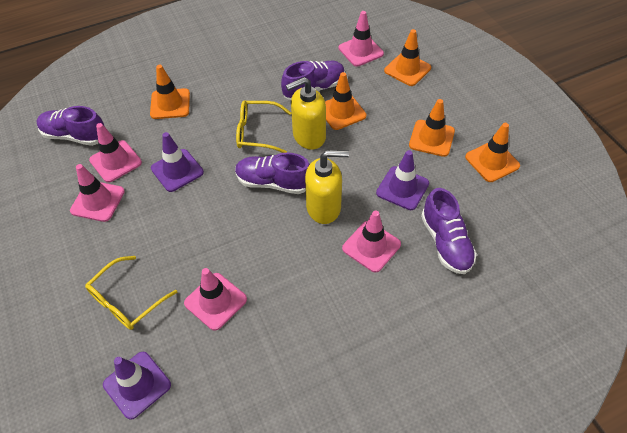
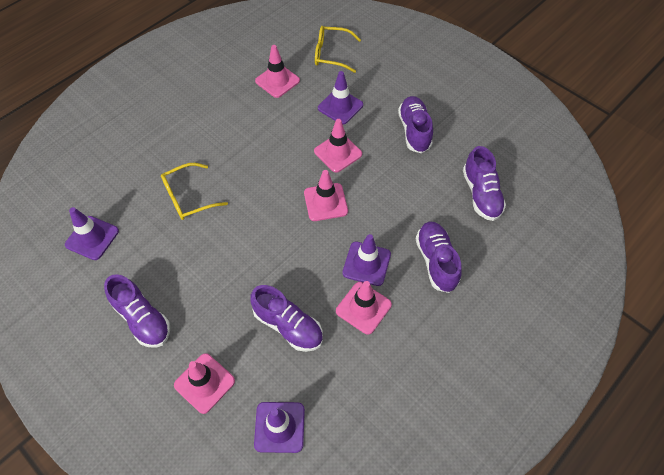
orange traffic cone: 5 -> 0
purple shoe: 4 -> 5
purple traffic cone: 3 -> 4
yellow soap dispenser: 2 -> 0

